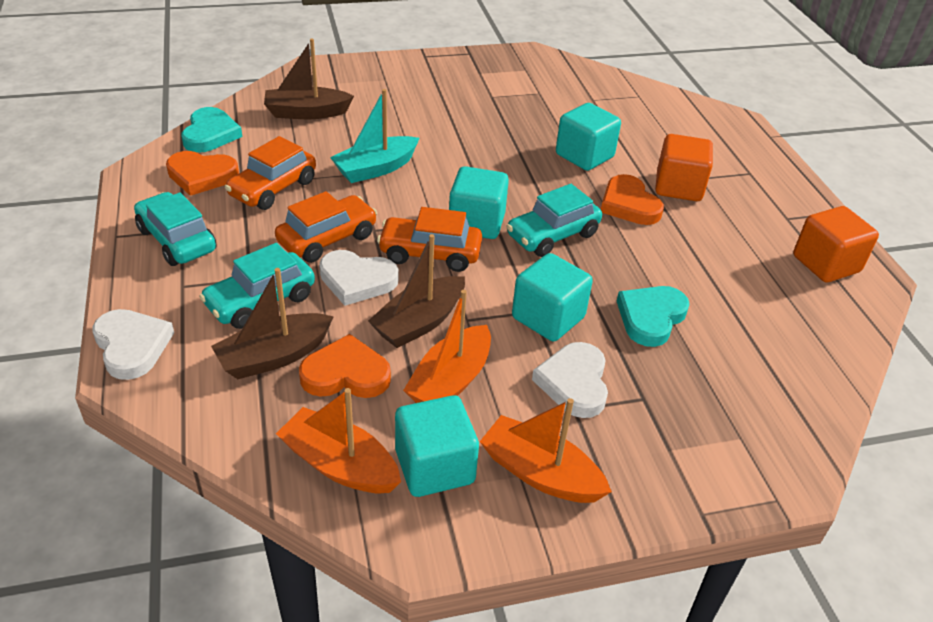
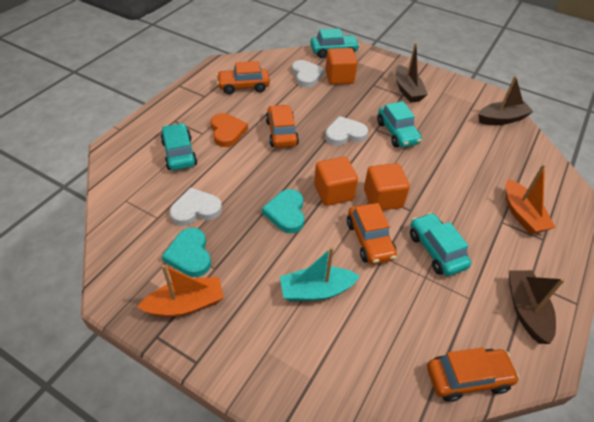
orange boat: 3 -> 2
orange car: 3 -> 4
orange cube: 2 -> 3
orange heart: 3 -> 1
turquoise car: 3 -> 4
turquoise cube: 4 -> 0

